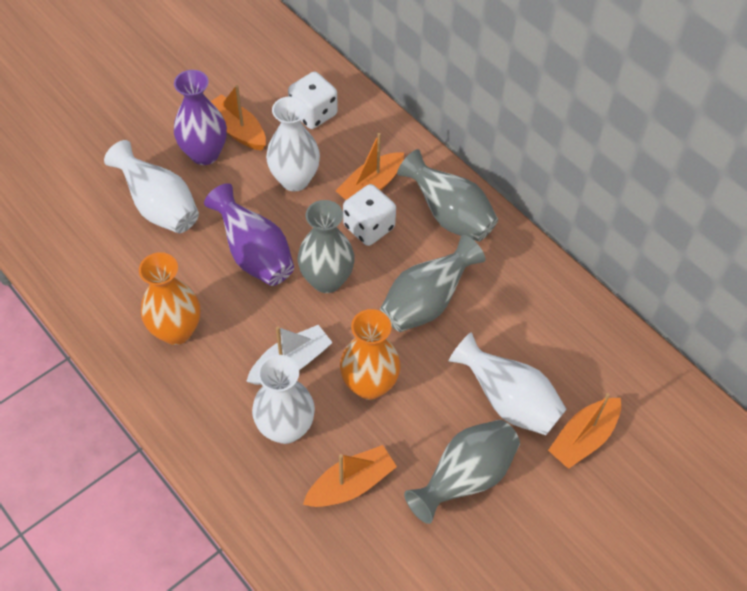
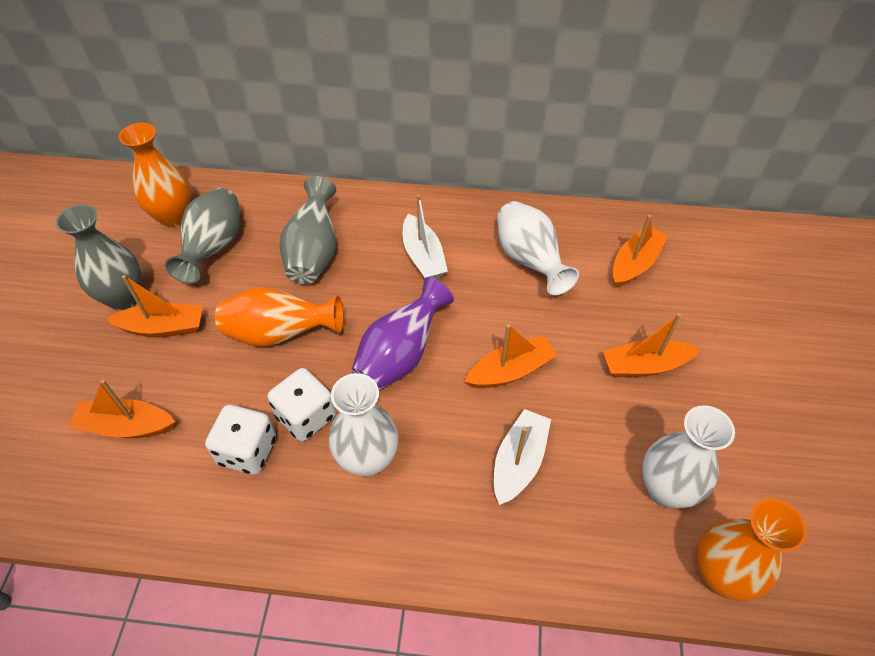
grey vase: 4 -> 3
orange boat: 4 -> 5
orange vase: 2 -> 3
purple vase: 2 -> 1
white boat: 1 -> 2
white vase: 4 -> 3

